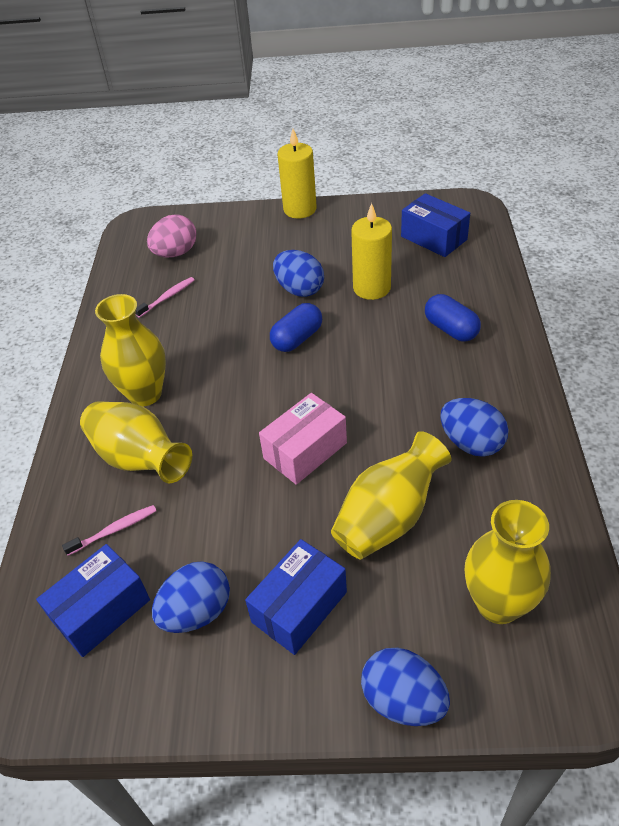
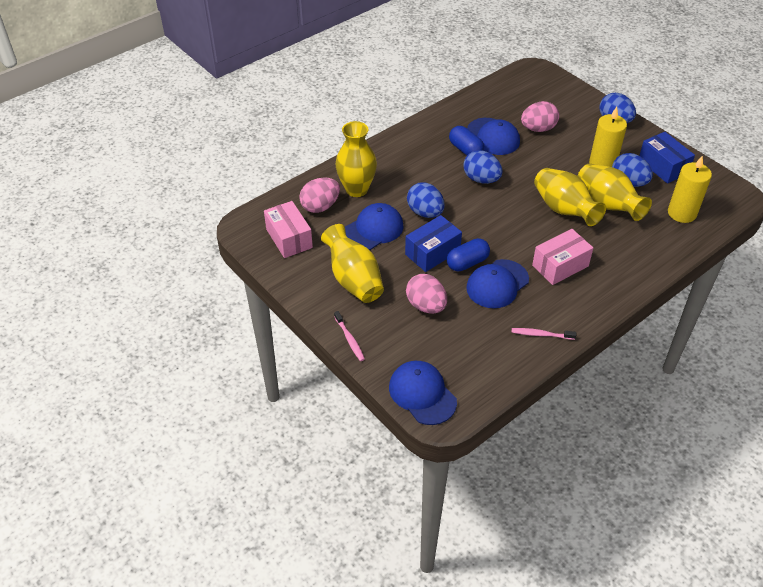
blue box: 3 -> 2
blue cap: 0 -> 4
pink box: 1 -> 2
pink egg: 1 -> 3

